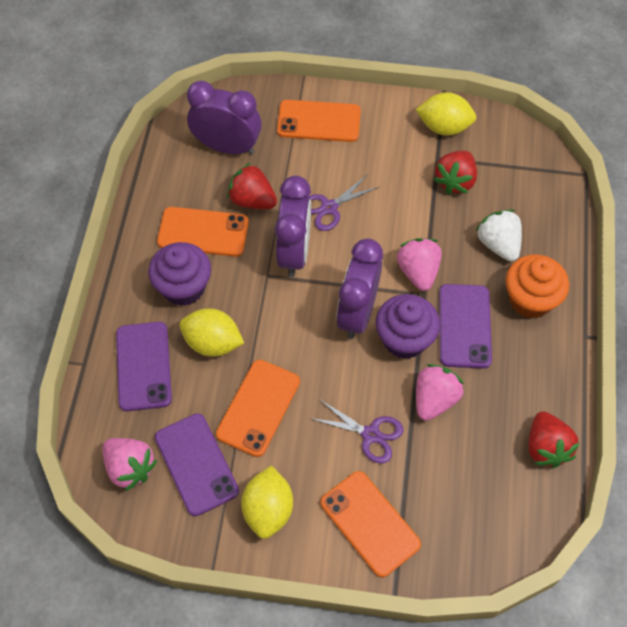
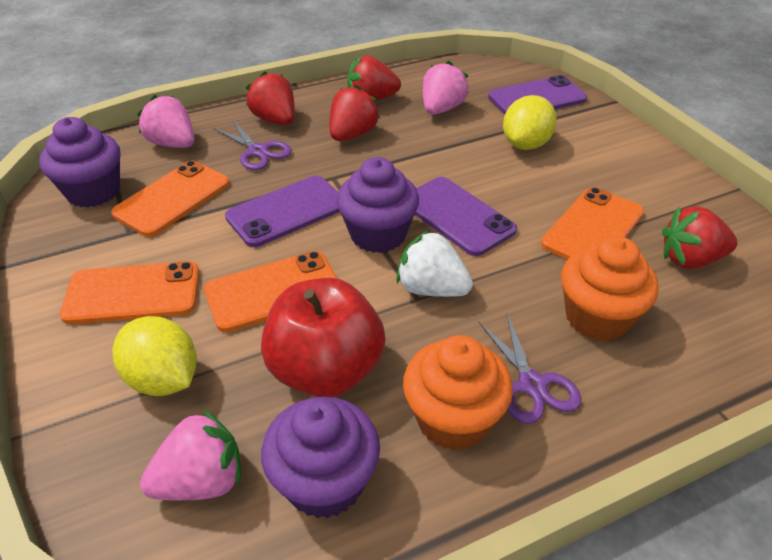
orange cupcake: 1 -> 2
purple clock: 3 -> 0
purple cupcake: 2 -> 3
red apple: 0 -> 1
red strawberry: 3 -> 4
yellow lemon: 3 -> 2

